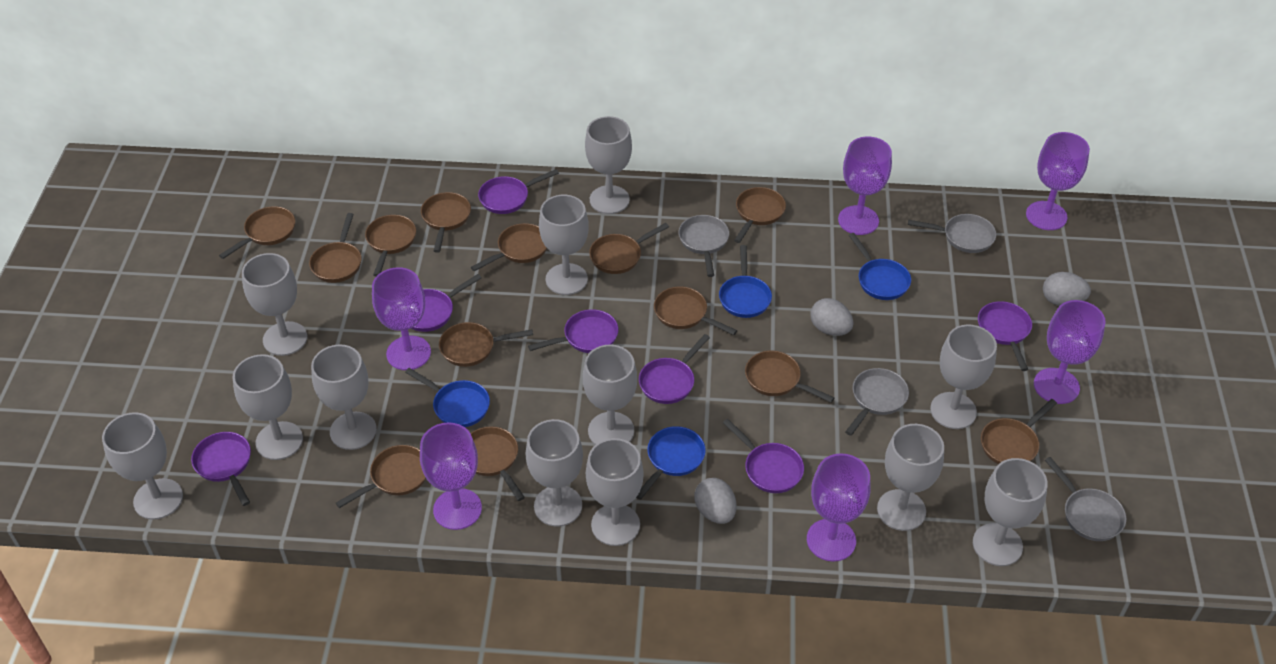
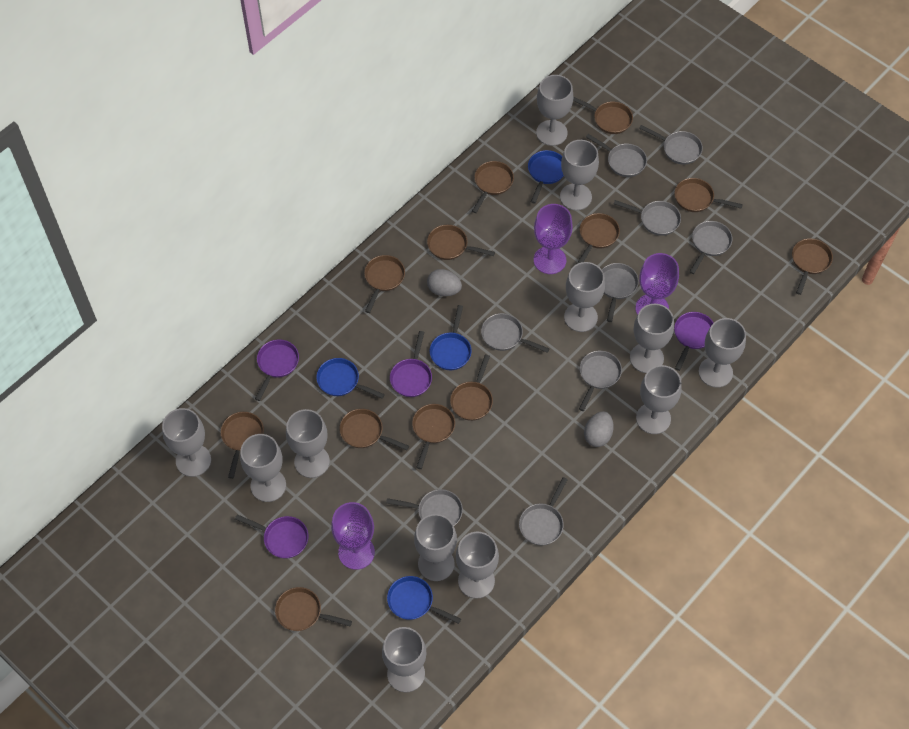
brown pan: 13 -> 12
grey egg: 3 -> 2
grey pan: 4 -> 9
purple goblet: 6 -> 3
purple pan: 7 -> 4

